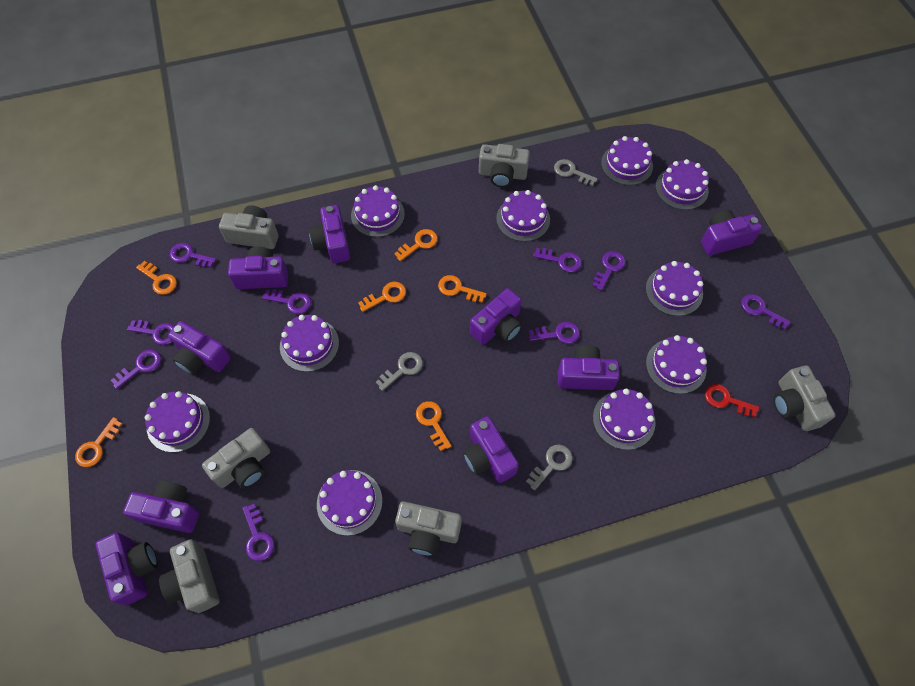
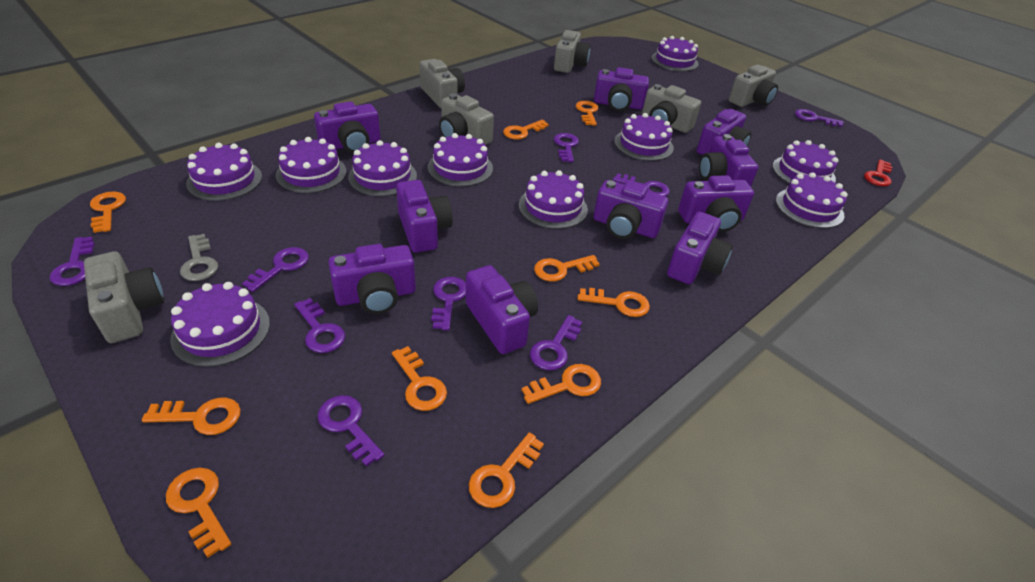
grey key: 3 -> 1
orange key: 6 -> 10
purple camera: 9 -> 10

